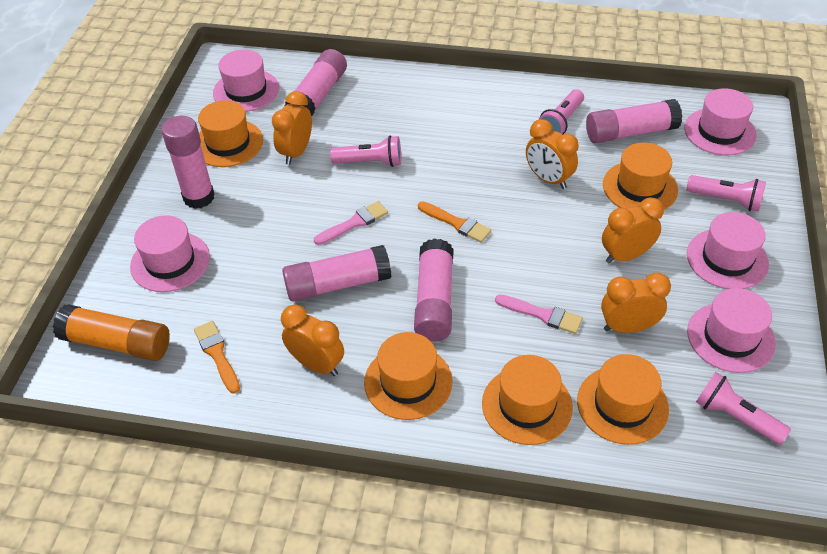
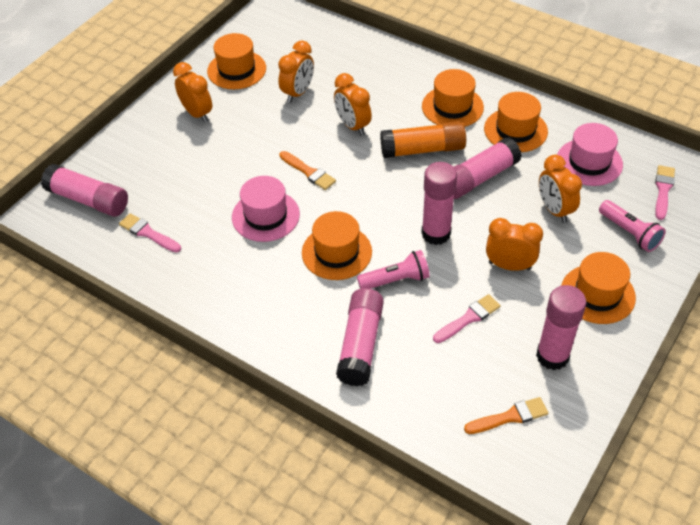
pink brush: 2 -> 3
pink flashlight: 4 -> 2
pink hat: 5 -> 2

